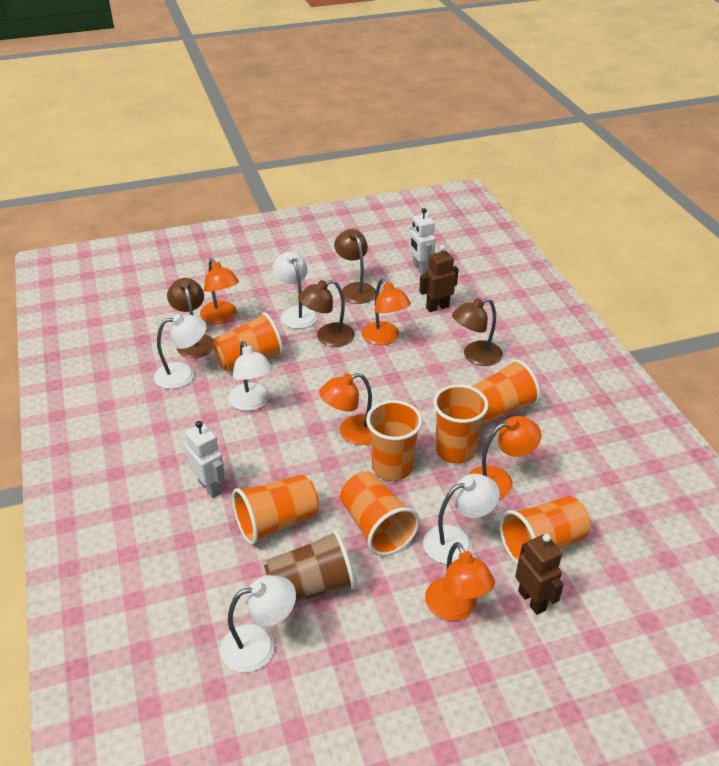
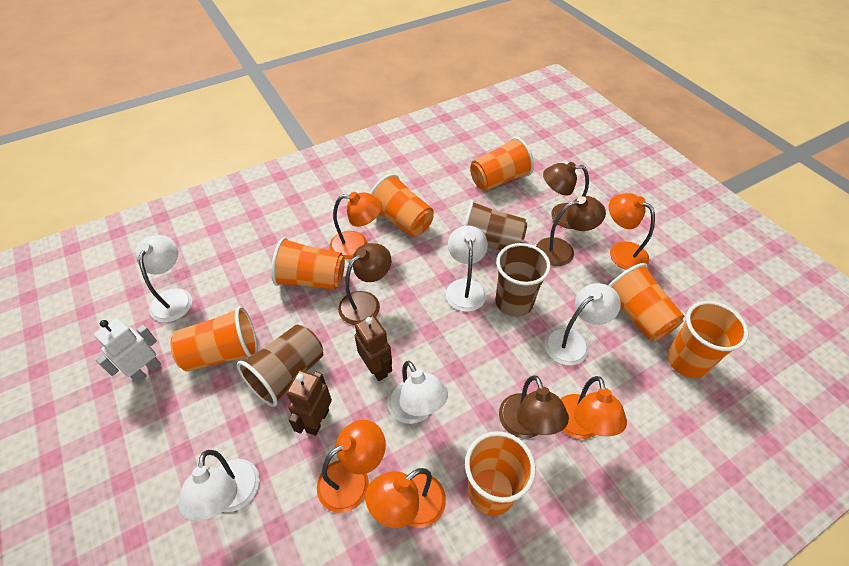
brown cup: 1 -> 3
white robot: 2 -> 1

